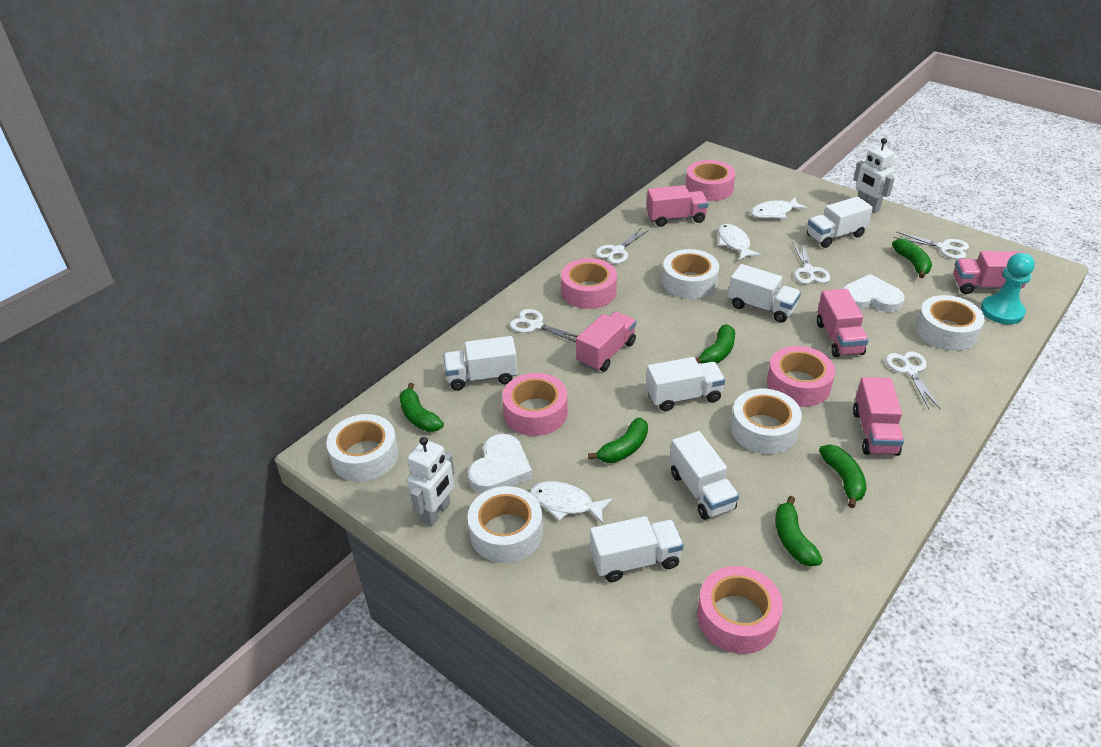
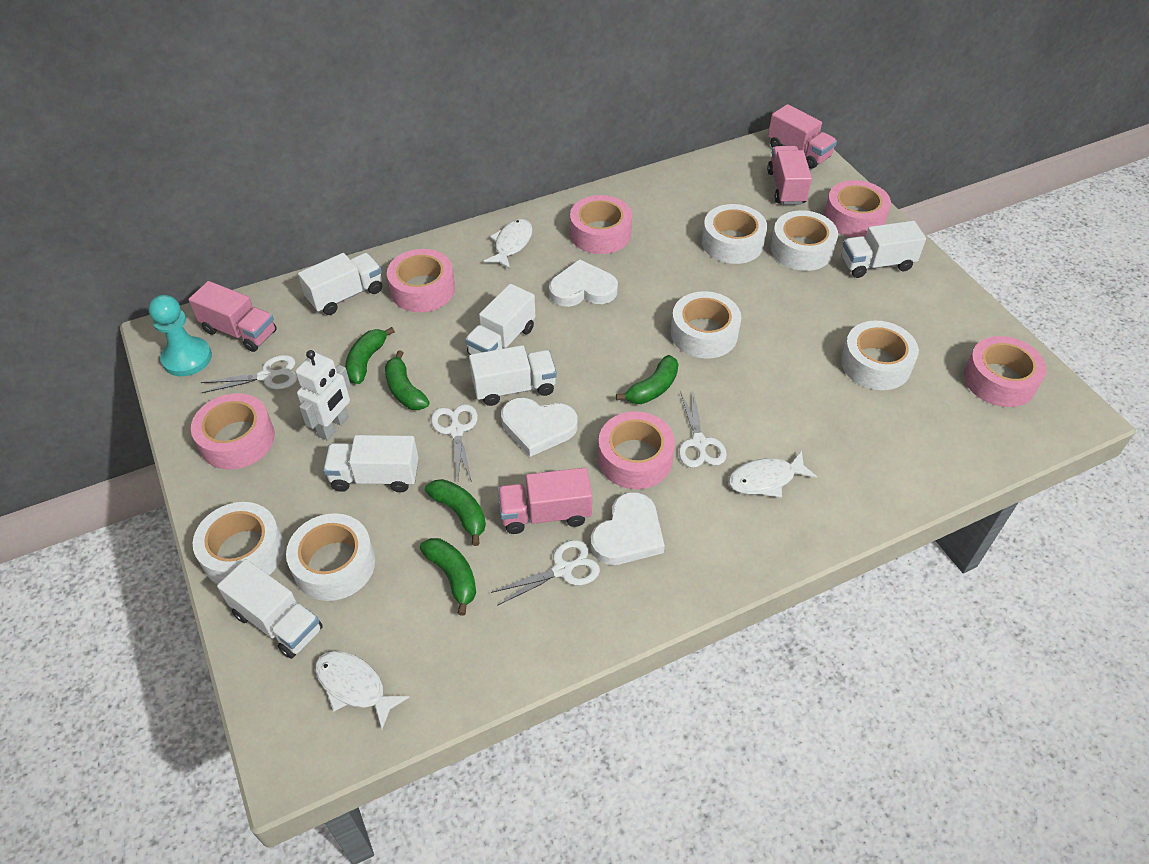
green banana: 6 -> 5
pink tape: 5 -> 6
pink truck: 5 -> 4
white heart: 2 -> 3
white robot: 2 -> 1
white scissors: 5 -> 4
white tape: 5 -> 6

